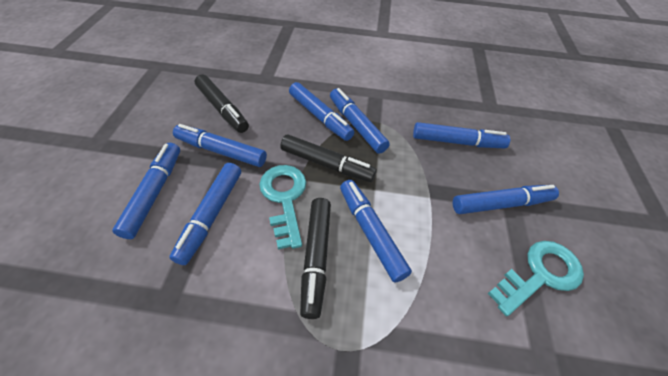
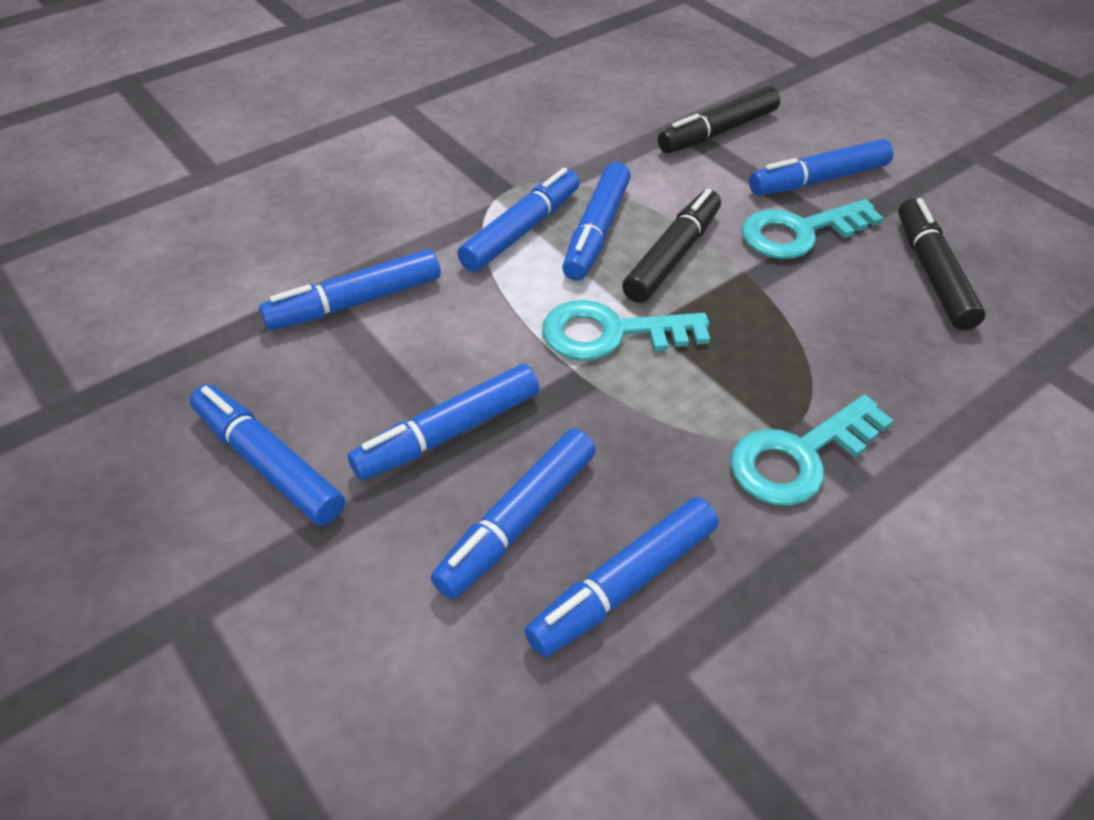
turquoise key: 2 -> 3

